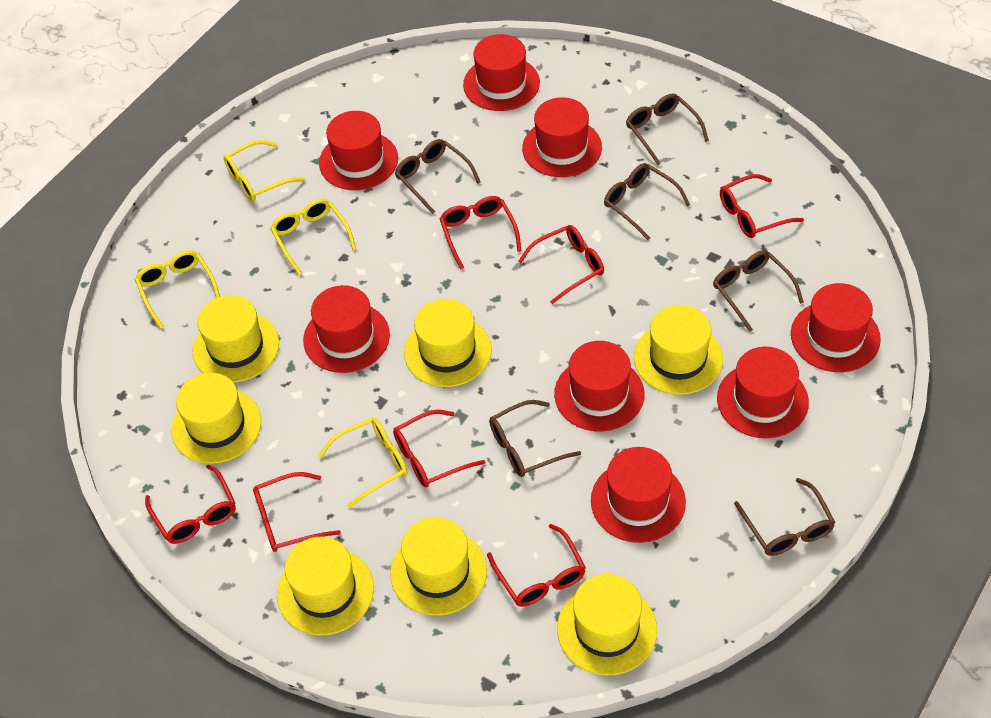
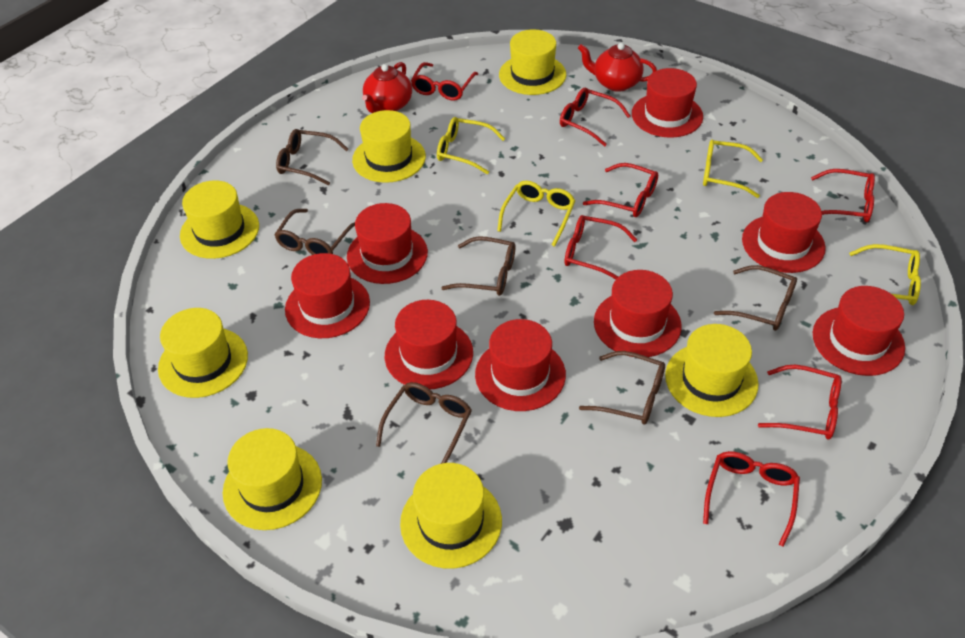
red teapot: 0 -> 2

